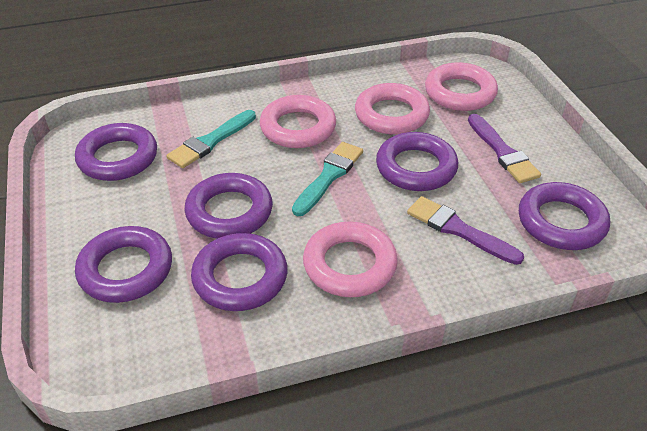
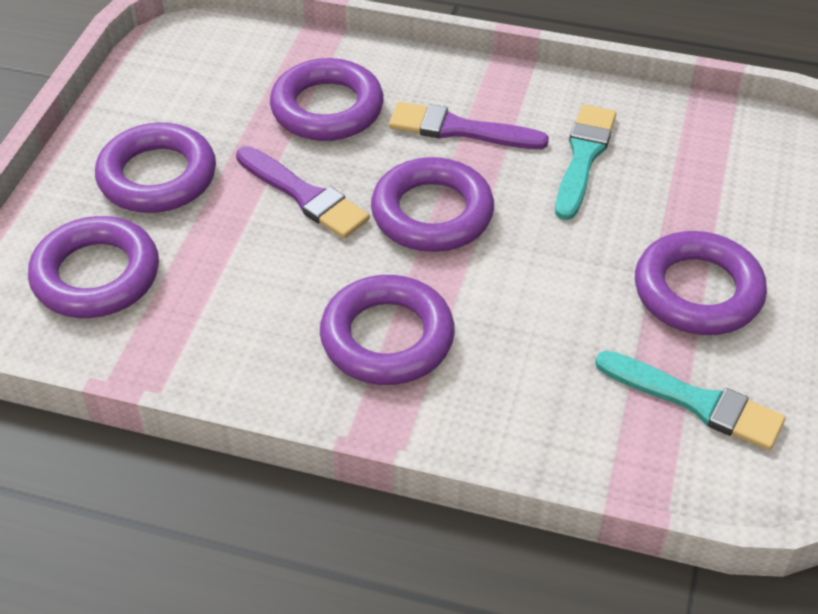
pink ring: 4 -> 0

